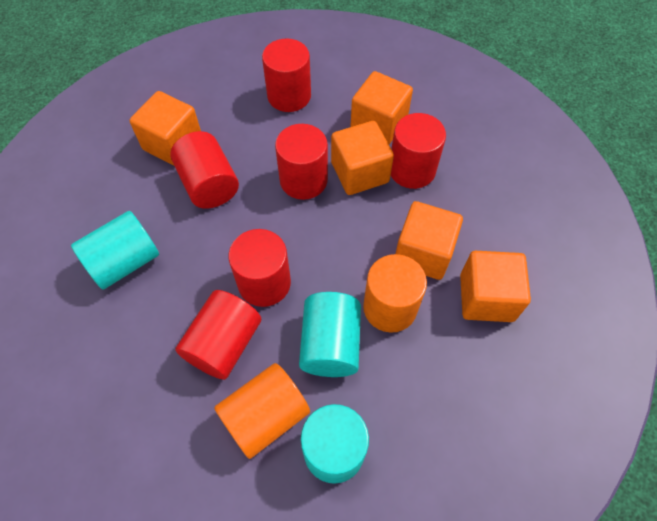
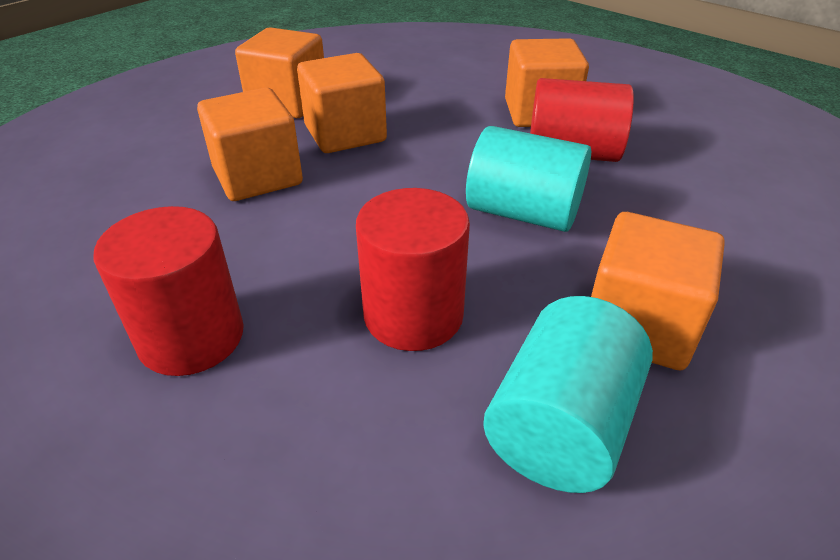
orange cylinder: 2 -> 0
red cylinder: 6 -> 3
turquoise cylinder: 3 -> 2

